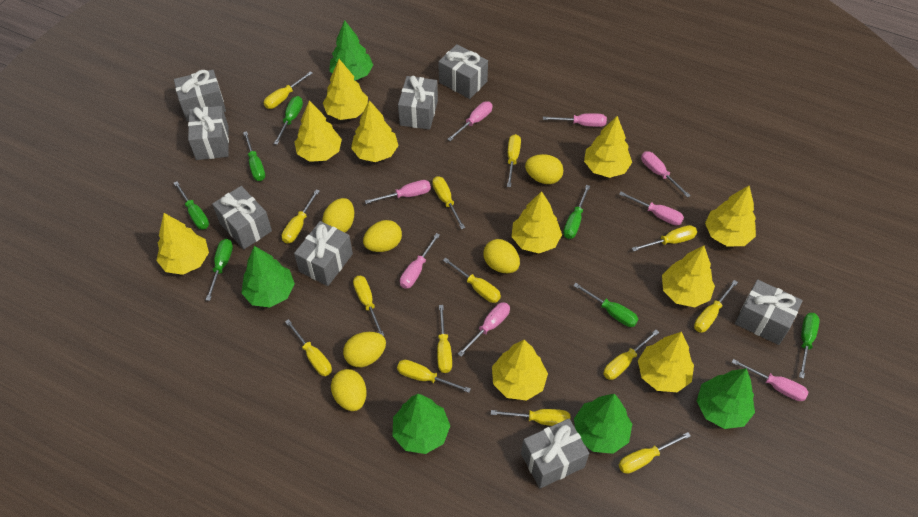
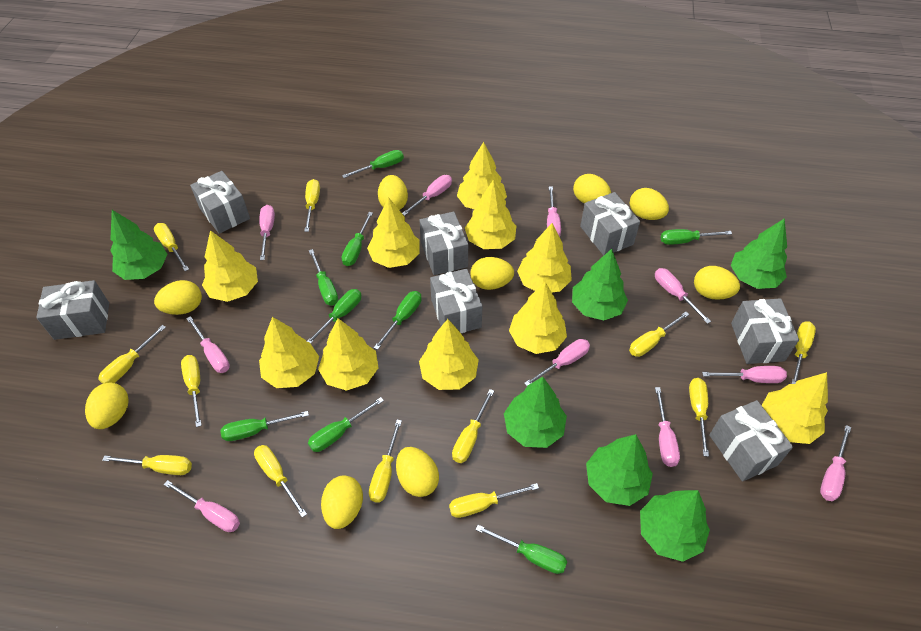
green screwdriver: 7 -> 9
green tree: 5 -> 6
grey gift: 8 -> 7
pink screwdriver: 8 -> 10
yellow egg: 6 -> 9
yellow screwdriver: 14 -> 12

